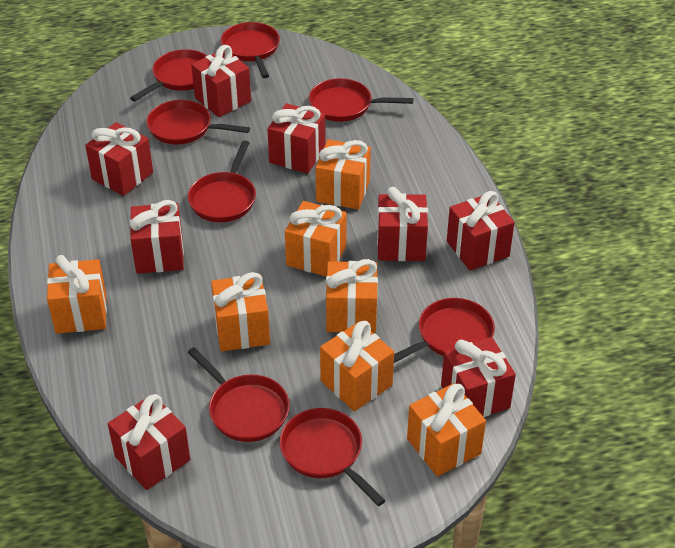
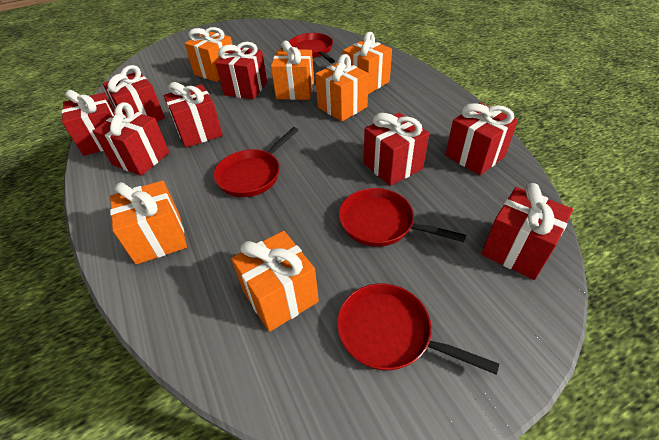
orange gift: 7 -> 6
red pan: 8 -> 4

